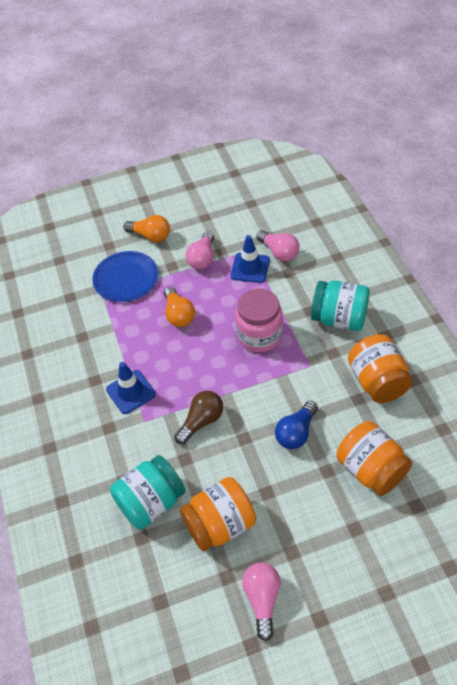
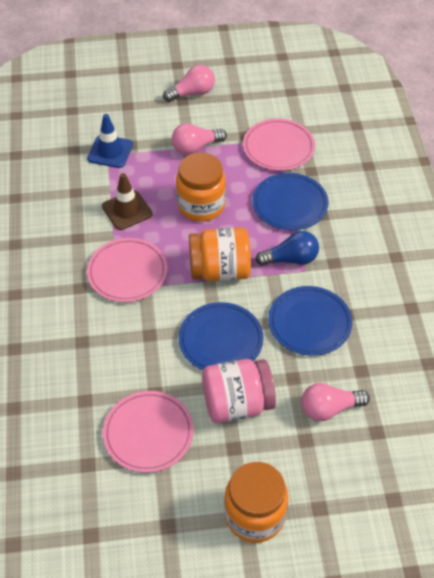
blue plate: 1 -> 3
blue traffic cone: 2 -> 1
brown light bulb: 1 -> 0
brown traffic cone: 0 -> 1
orange light bulb: 2 -> 0
pink plate: 0 -> 3
turquoise jar: 2 -> 0

